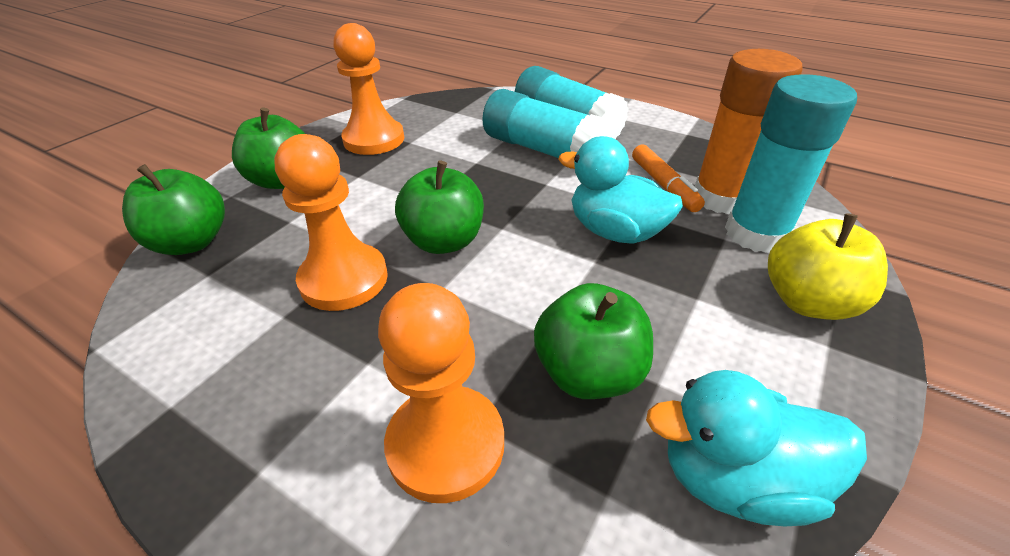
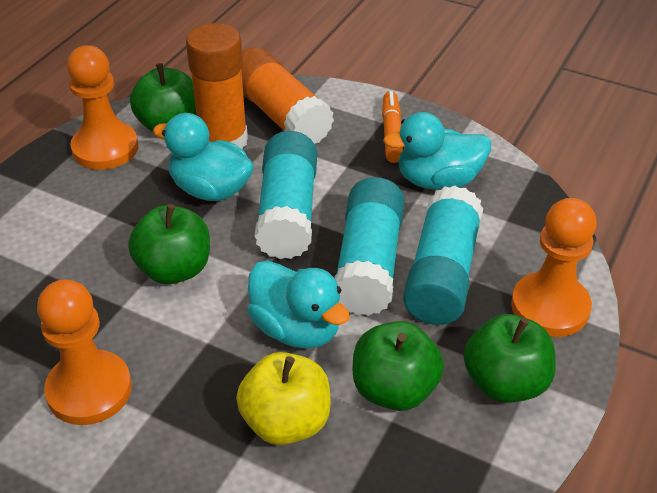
orange glue stick: 1 -> 2
turquoise duck: 2 -> 3

